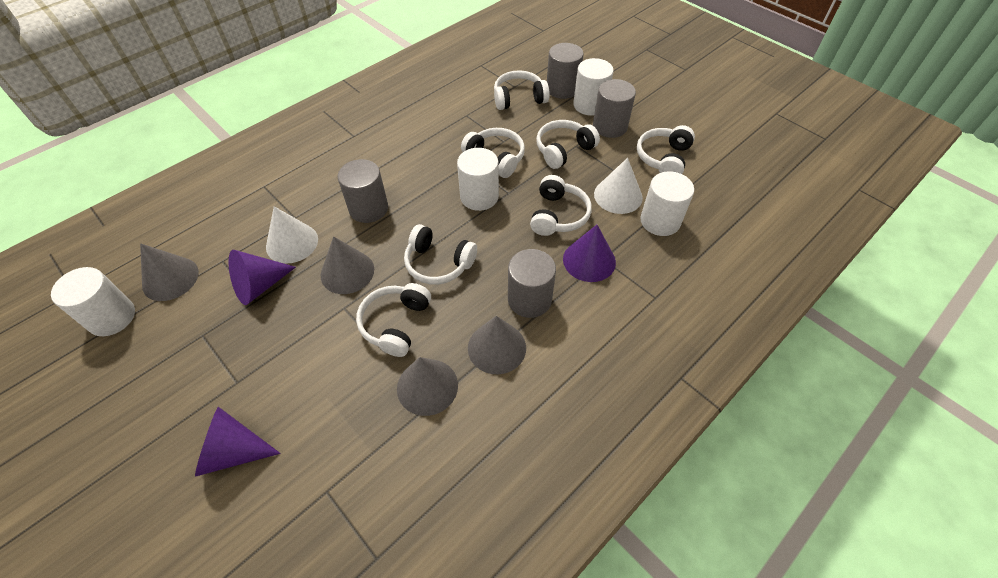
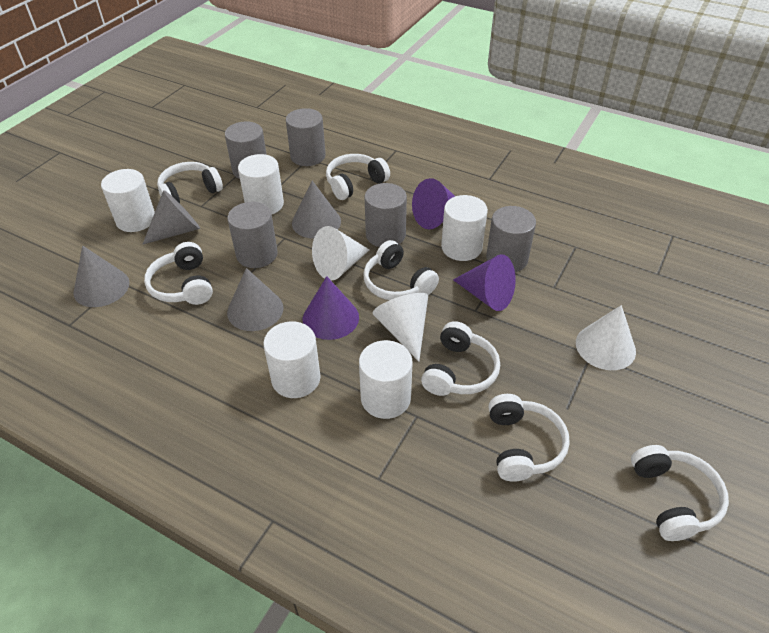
grey cylinder: 4 -> 5
white cone: 2 -> 3
white cylinder: 4 -> 5

